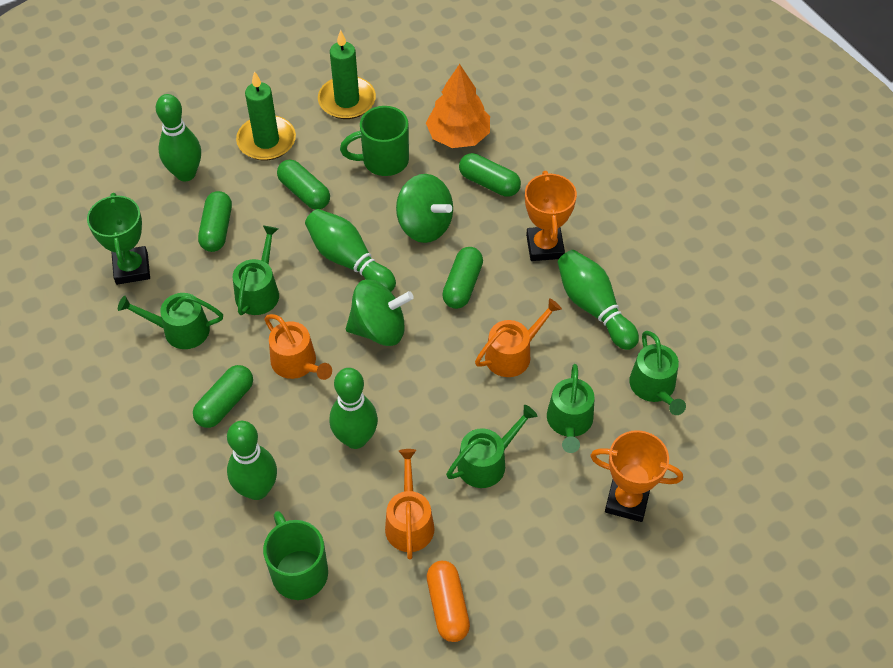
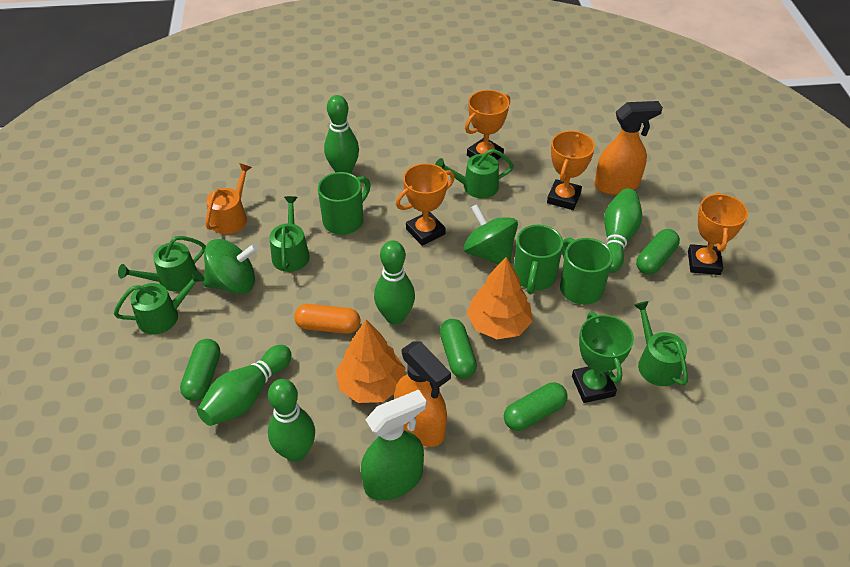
green candle: 2 -> 0
green capsule: 5 -> 4
green mug: 2 -> 3
green spray bottle: 0 -> 1
orange spray bottle: 0 -> 2
orange tree: 1 -> 2
orange trophy: 2 -> 4
orange watering can: 3 -> 1

